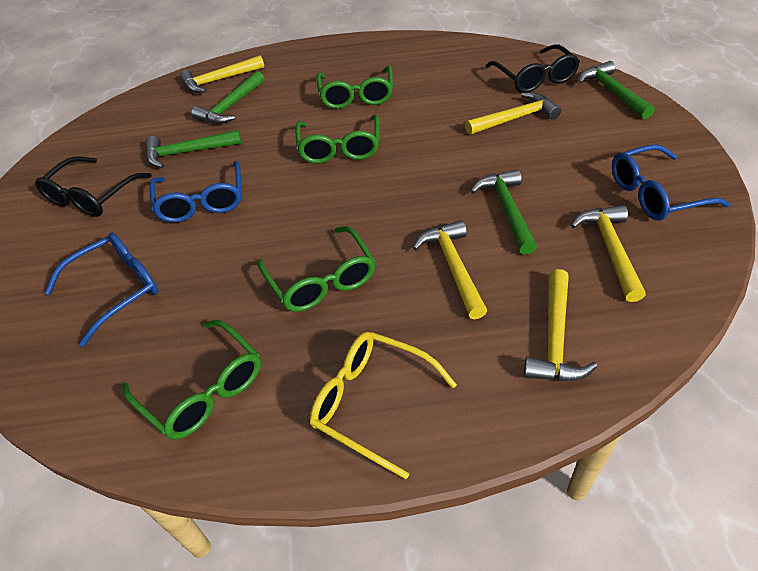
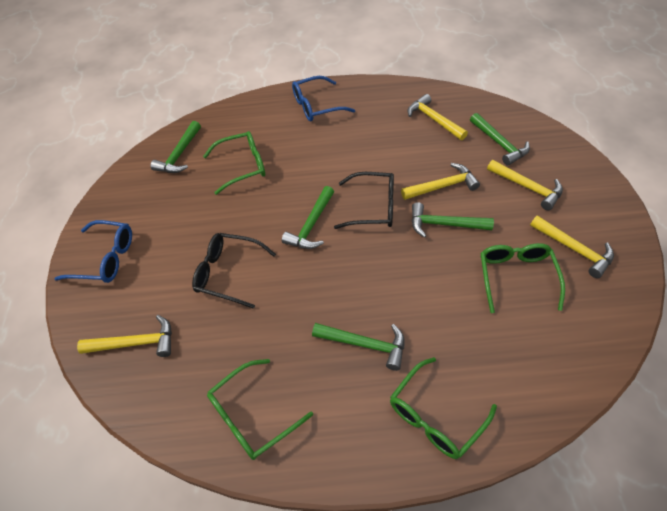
blue glasses: 3 -> 2
green hammer: 4 -> 5
yellow glasses: 1 -> 0

